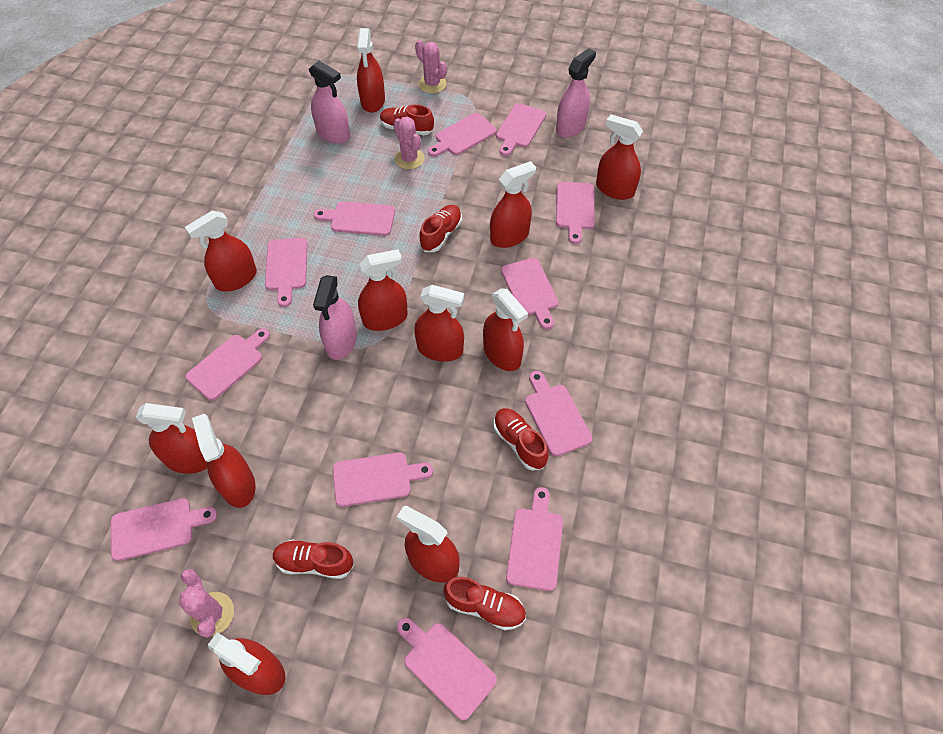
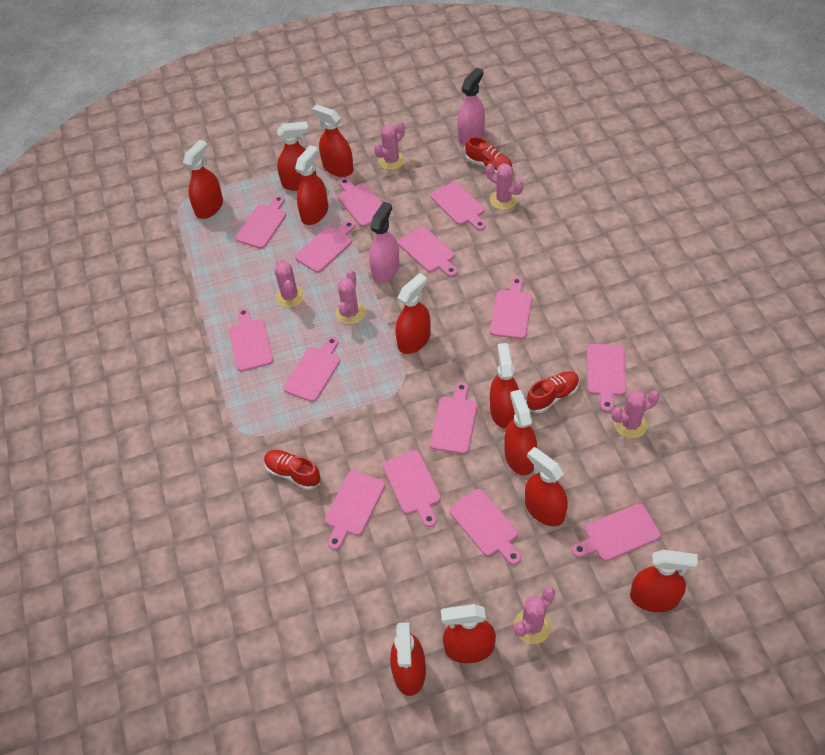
pink cactus: 3 -> 6
pink cutting board: 12 -> 14
pink spray bottle: 3 -> 2
red shoe: 5 -> 3

